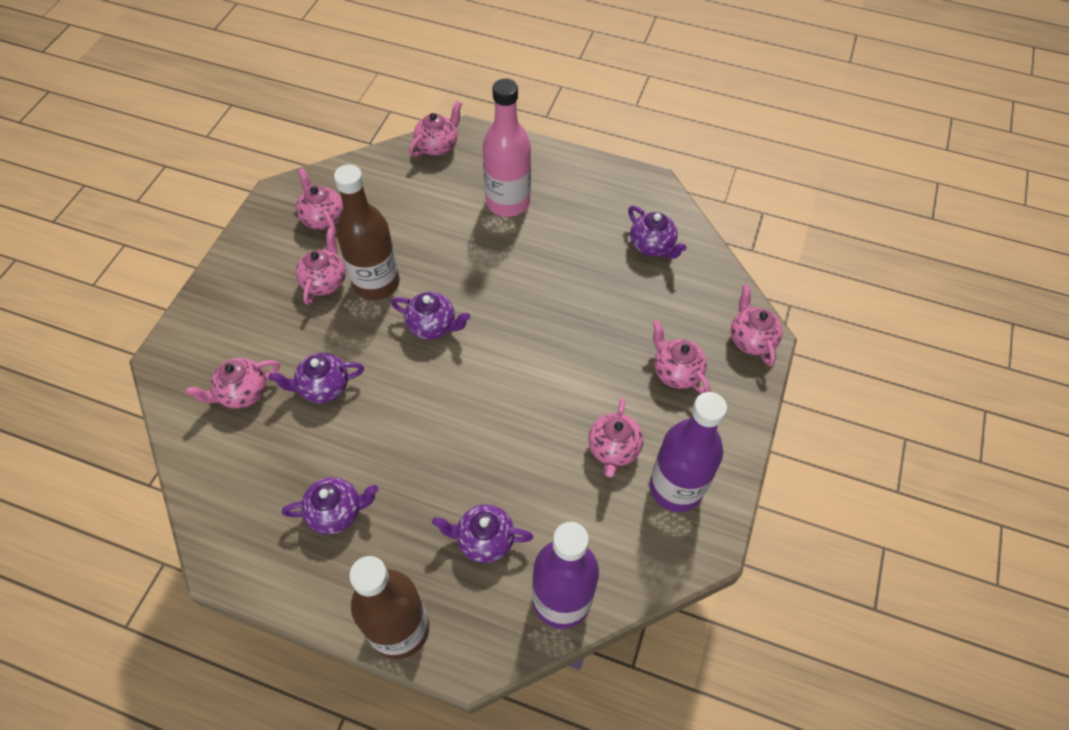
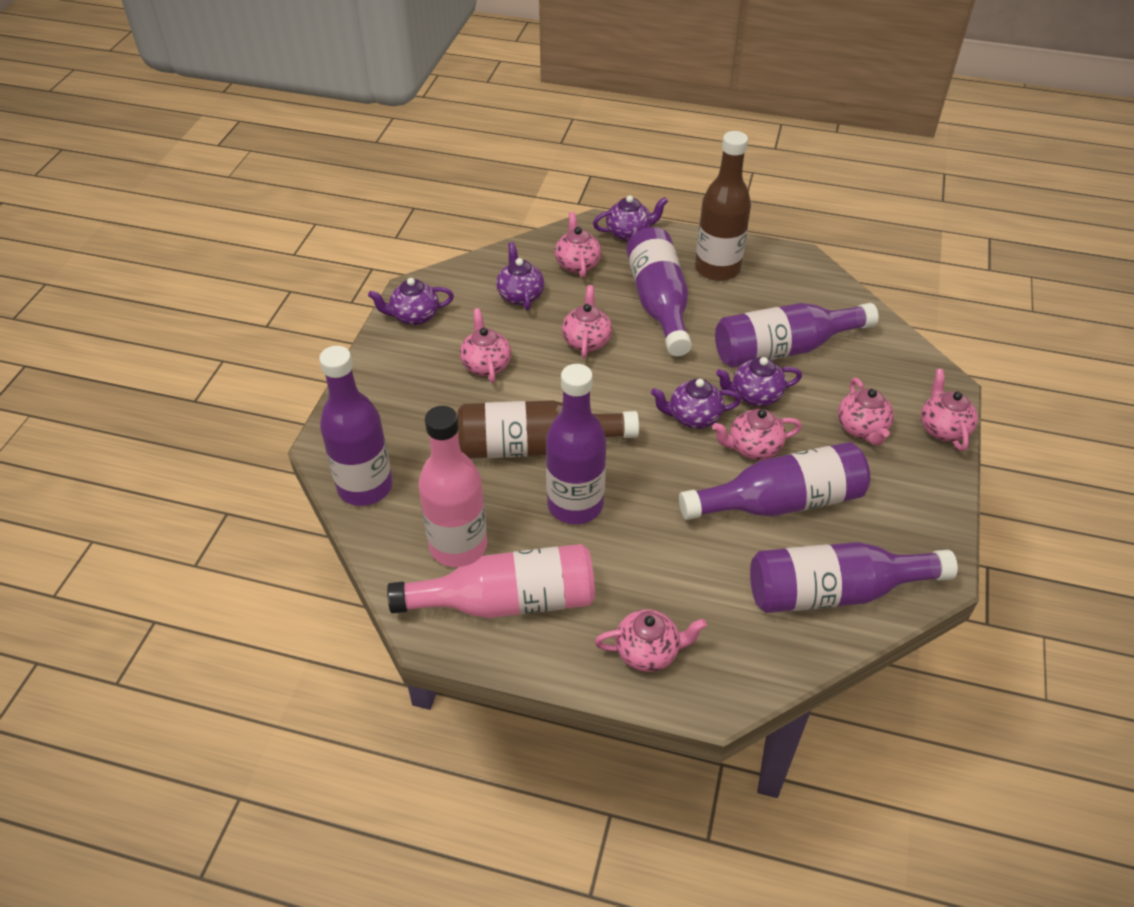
pink bottle: 1 -> 2
purple bottle: 2 -> 6

